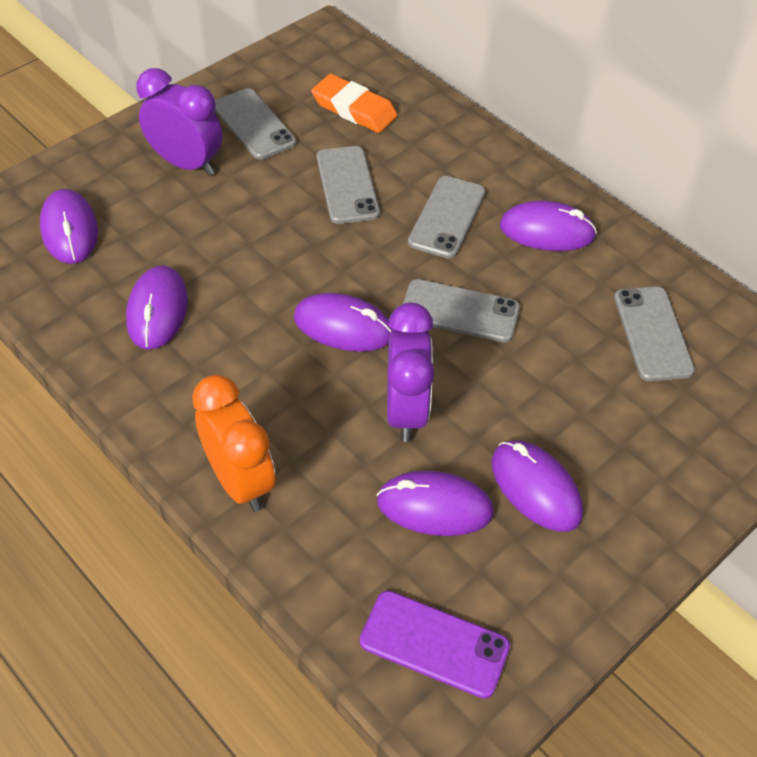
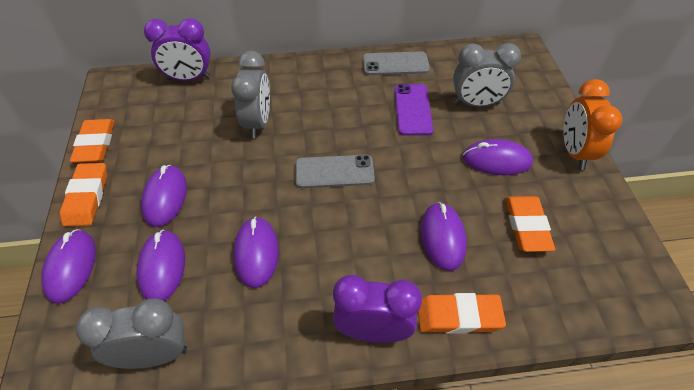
grey clock: 0 -> 3
grey phone: 5 -> 2
orange eraser: 1 -> 4

